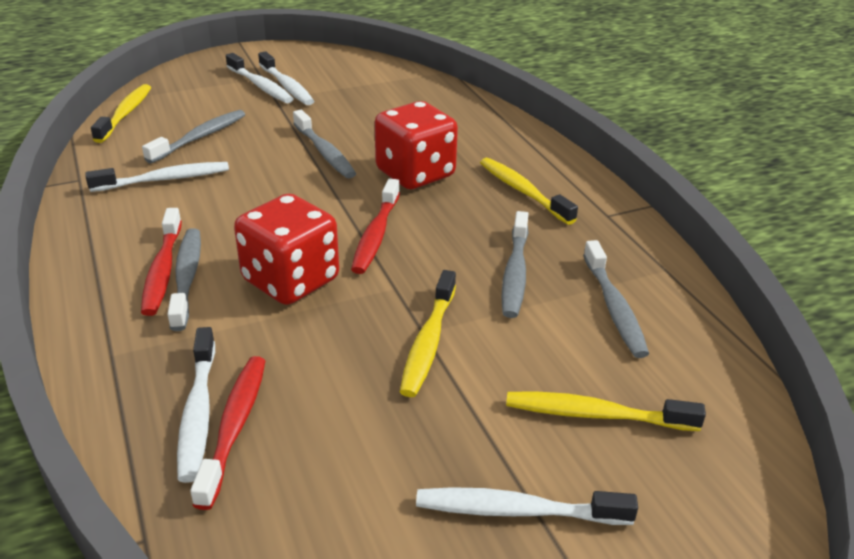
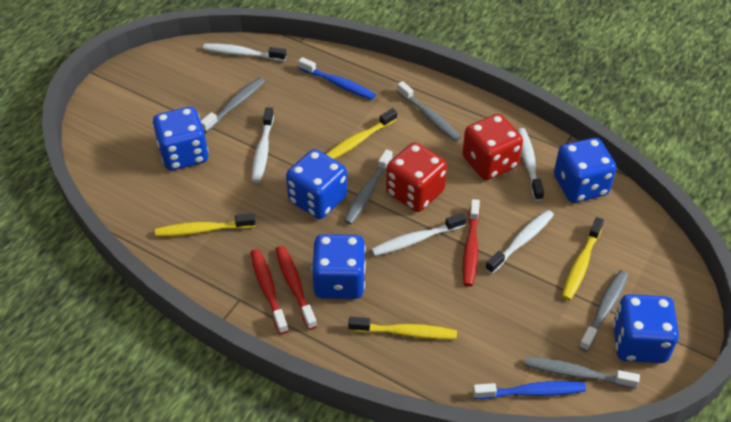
blue dice: 0 -> 5
blue toothbrush: 0 -> 2

